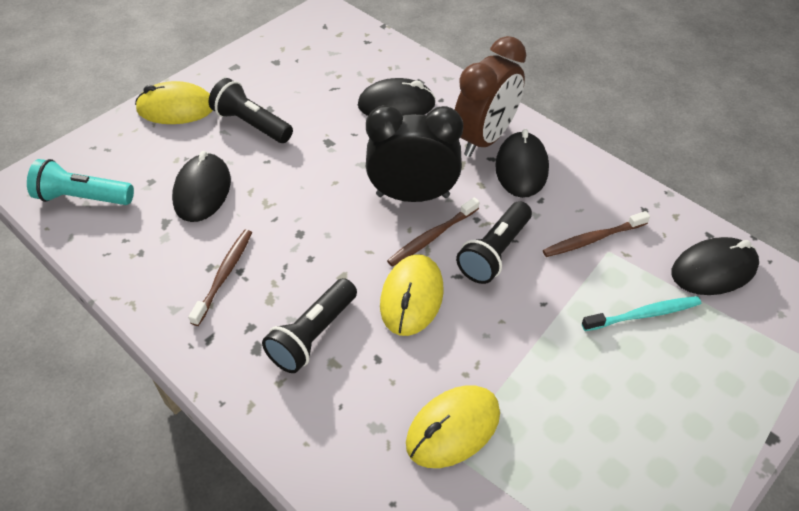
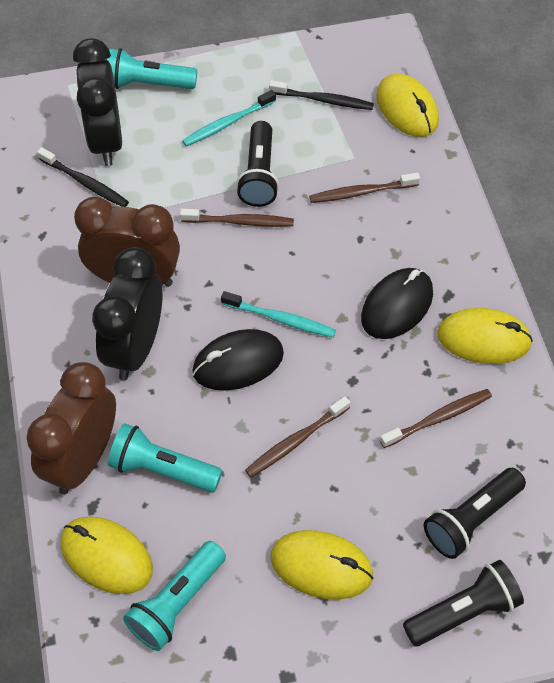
black clock: 1 -> 2
black mouse: 4 -> 2
black toothbrush: 0 -> 2
brown clock: 1 -> 2
brown toothbrush: 3 -> 4
turquoise flashlight: 1 -> 3
turquoise toothbrush: 1 -> 2
yellow mouse: 3 -> 4

